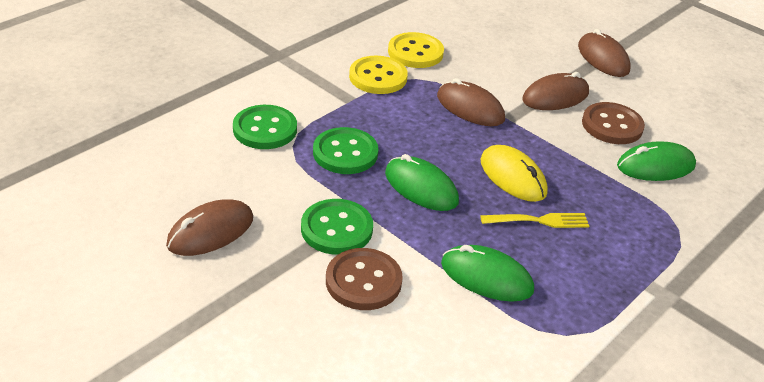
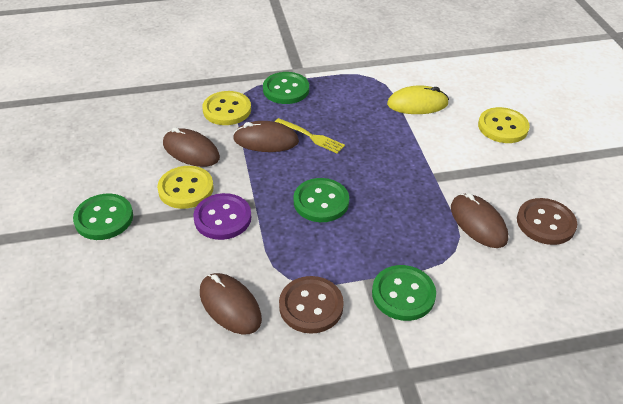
green button: 3 -> 4
green mouse: 3 -> 0
purple button: 0 -> 1
yellow button: 2 -> 3

